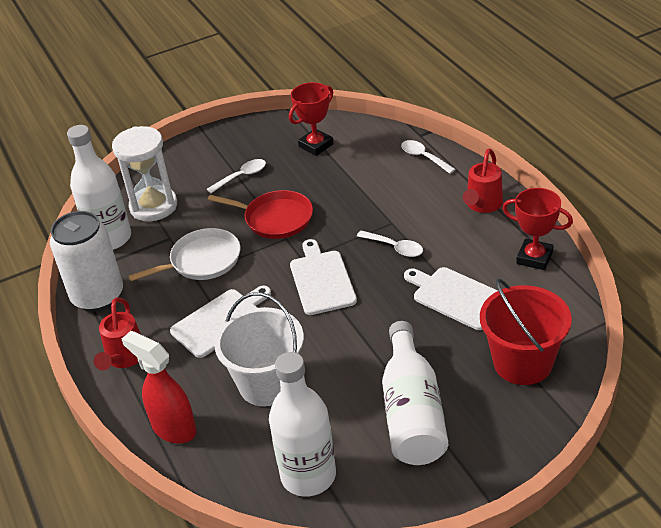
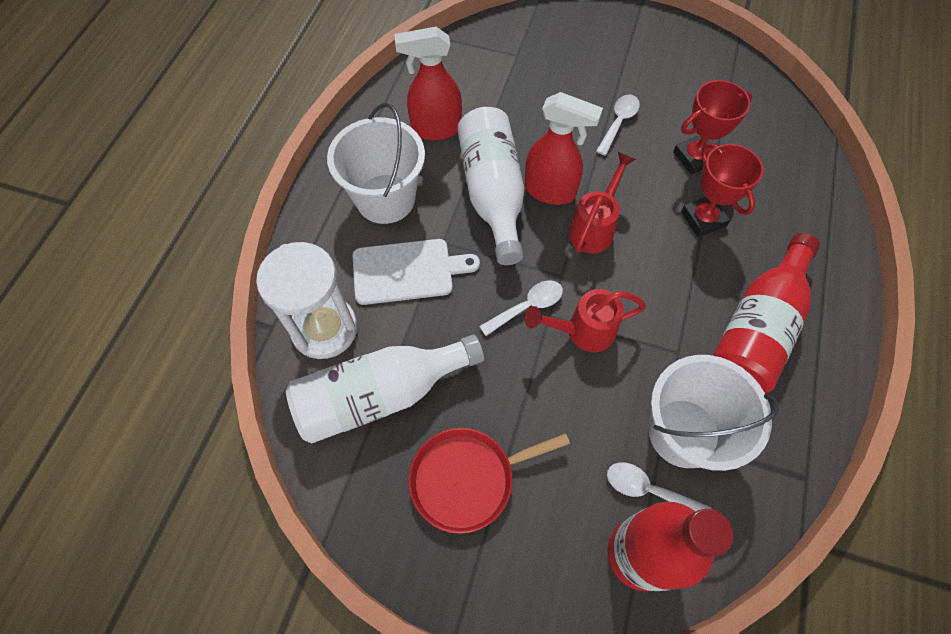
red bottle: 0 -> 2
red bucket: 1 -> 0
red spray bottle: 1 -> 2
white bottle: 3 -> 2
white bucket: 1 -> 2
white can: 1 -> 0
white cutting board: 3 -> 1
white pan: 1 -> 0

